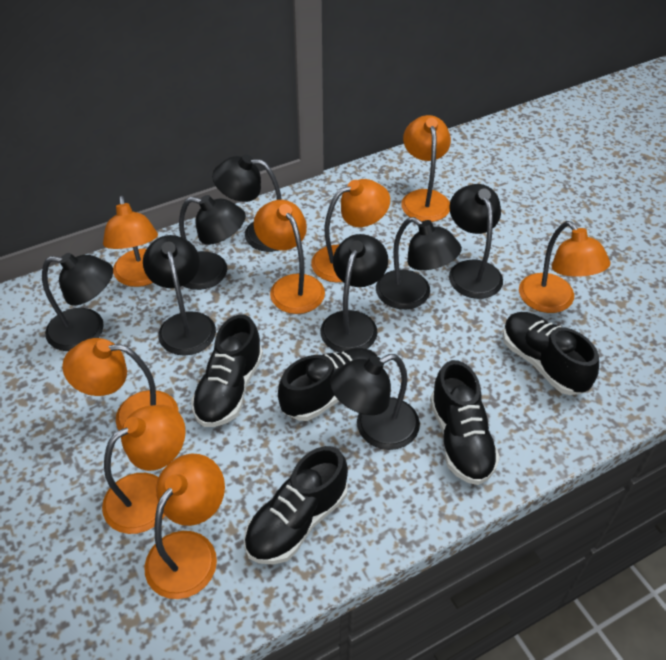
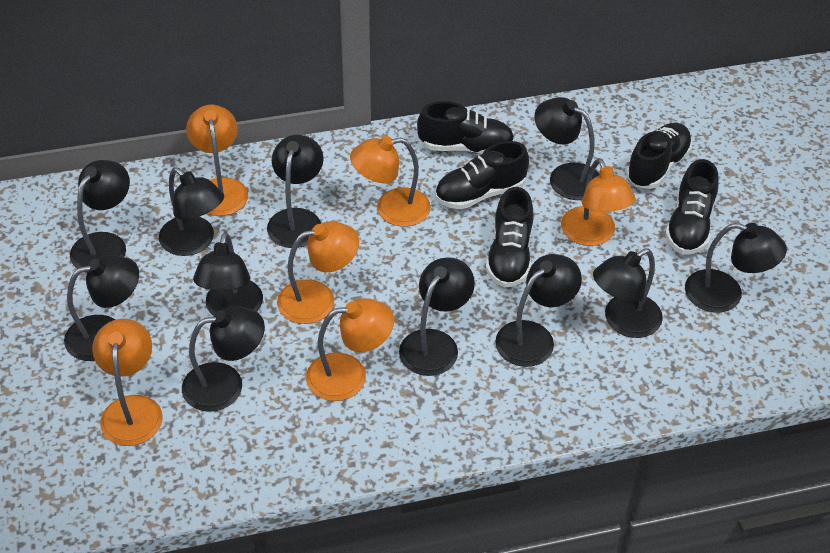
black lamp: 8 -> 11
orange lamp: 8 -> 6

